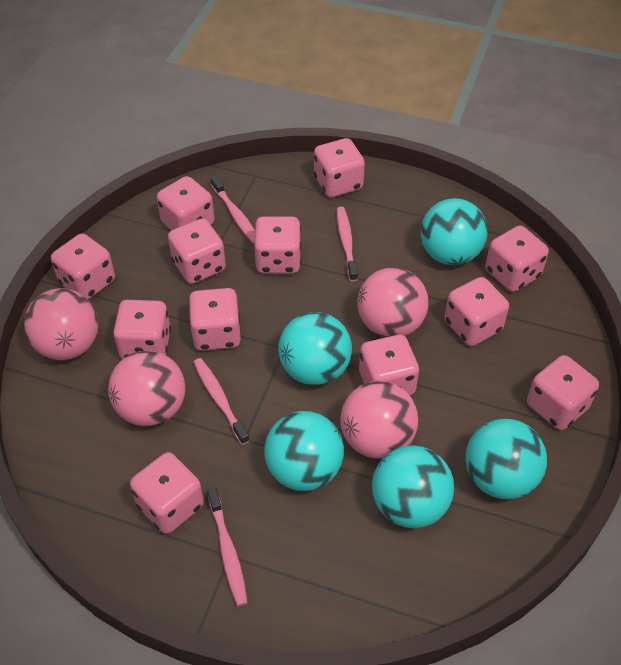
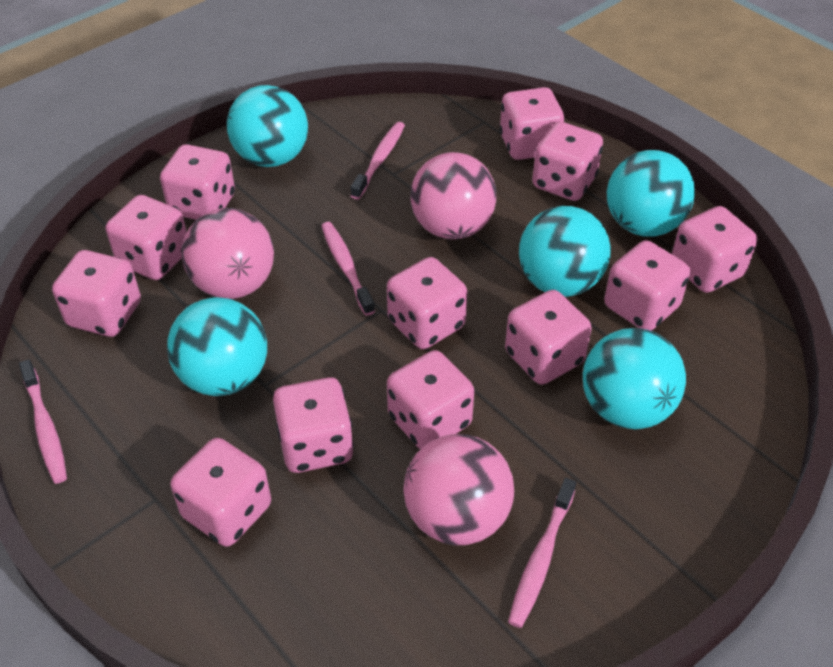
pink ball: 4 -> 3

